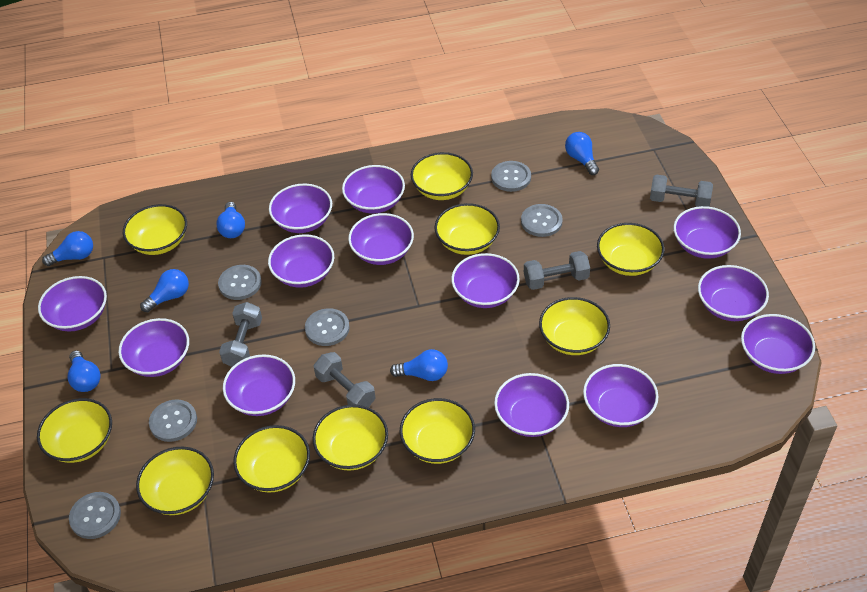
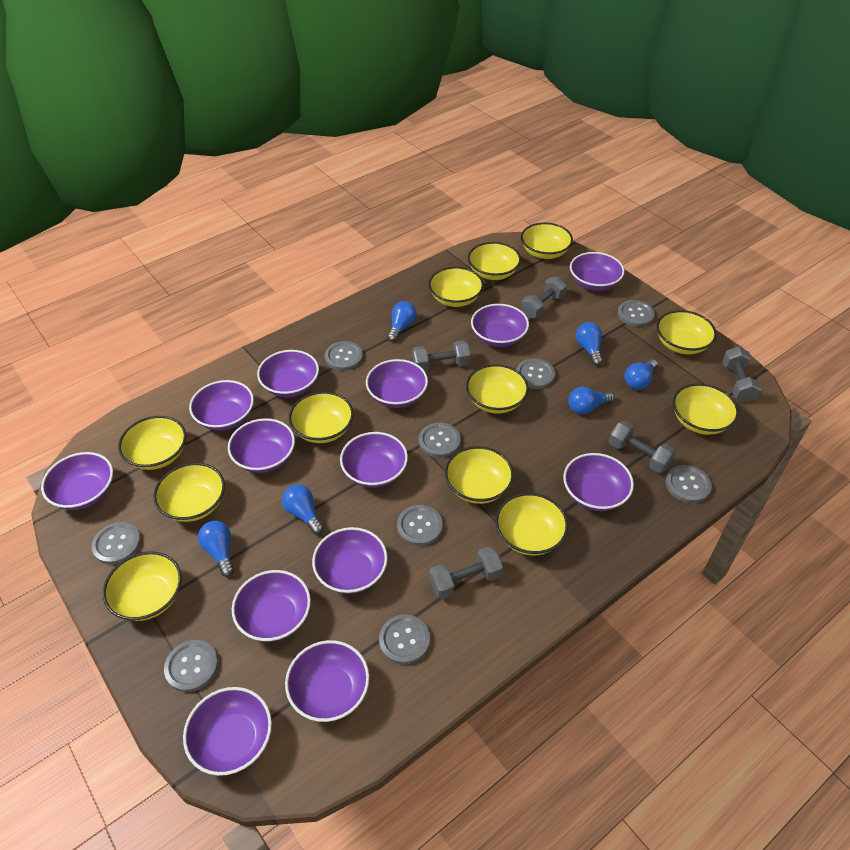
grey button: 6 -> 9
grey dumbbell: 4 -> 5
yellow bowl: 10 -> 12

